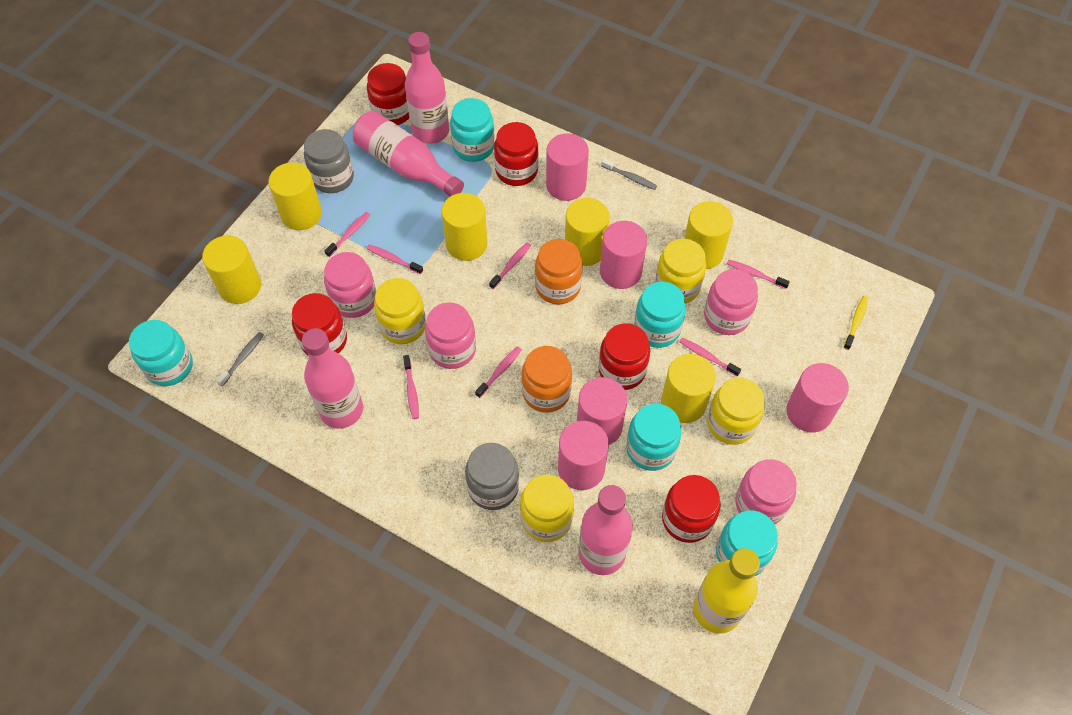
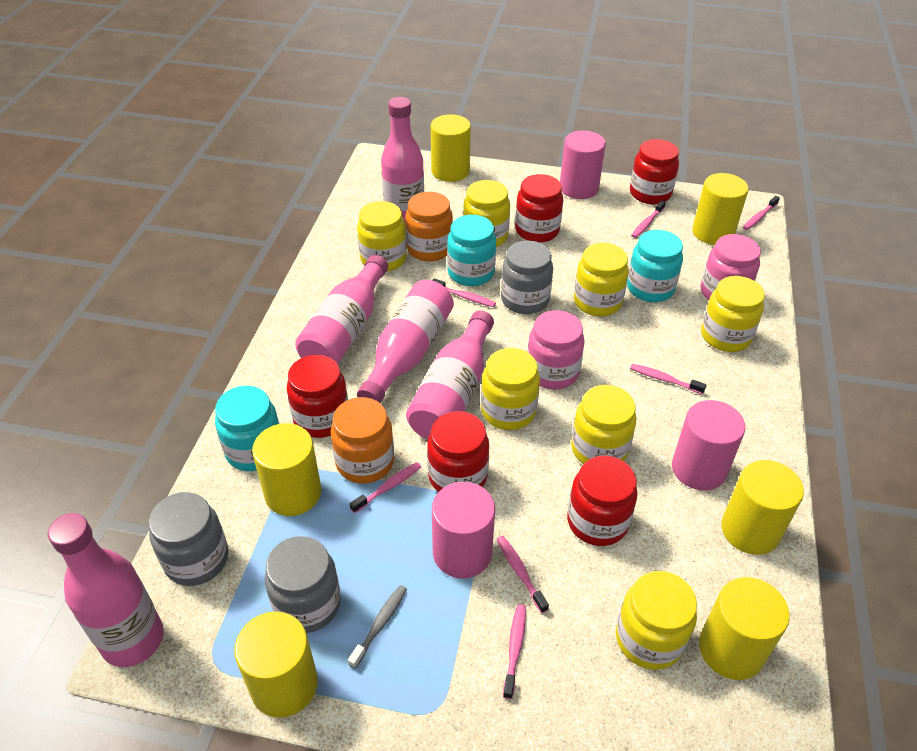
grey jar: 2 -> 3
grey toothbrush: 2 -> 1
pink bottle: 4 -> 5
pink cylinder: 5 -> 3
pink jar: 4 -> 2
turquoise jar: 5 -> 3
yellow bottle: 1 -> 0
yellow jar: 4 -> 7
yellow toothbrush: 1 -> 0

